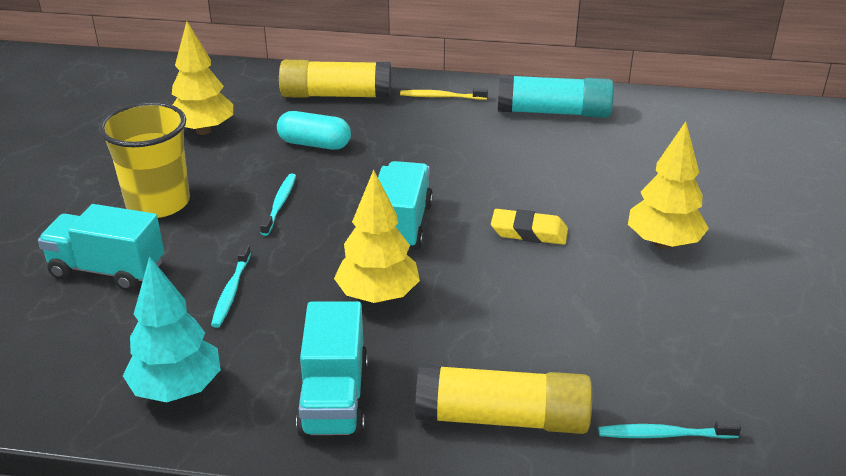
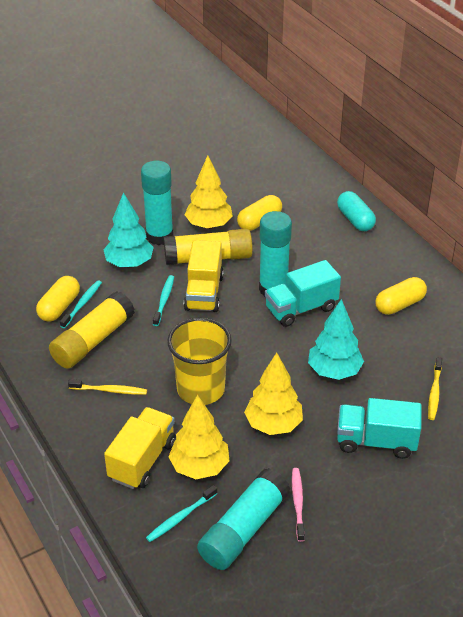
pink toothbrush: 0 -> 1
turquoise glue stick: 1 -> 3
turquoise tree: 1 -> 2
turquoise truck: 3 -> 2
yellow capsule: 0 -> 3
yellow eraser: 1 -> 0
yellow toothbrush: 1 -> 2
yellow truck: 0 -> 2

